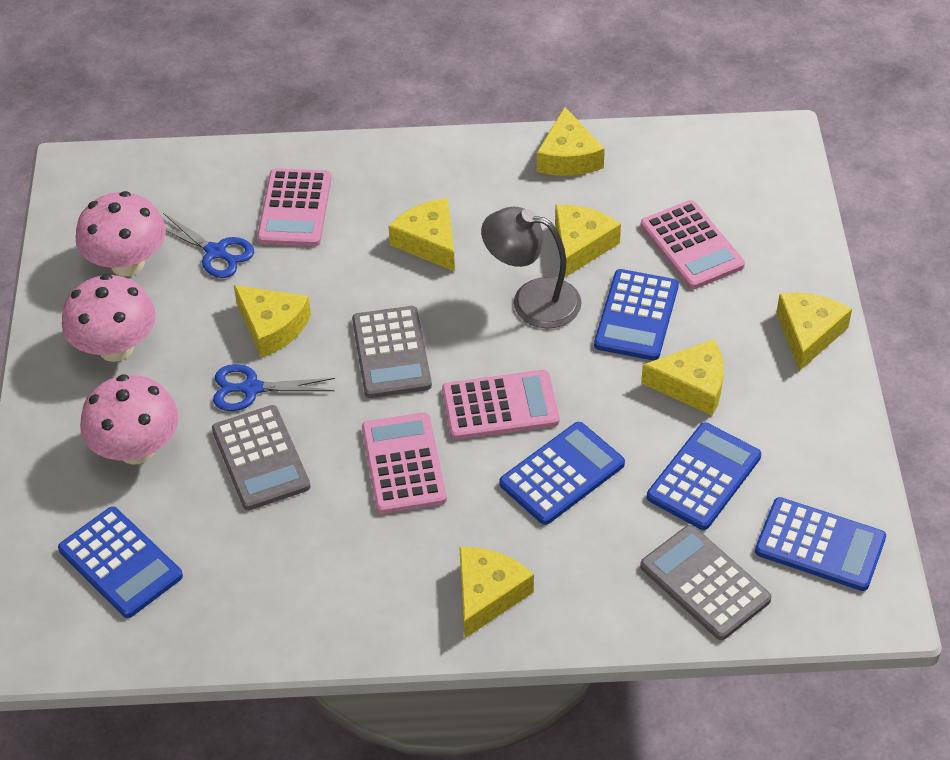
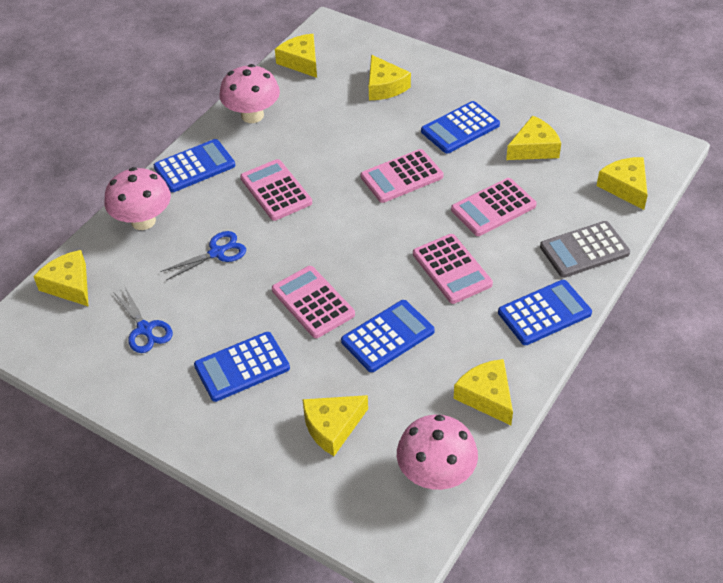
grey calculator: 3 -> 1
grey lamp: 1 -> 0
pink calculator: 4 -> 5

